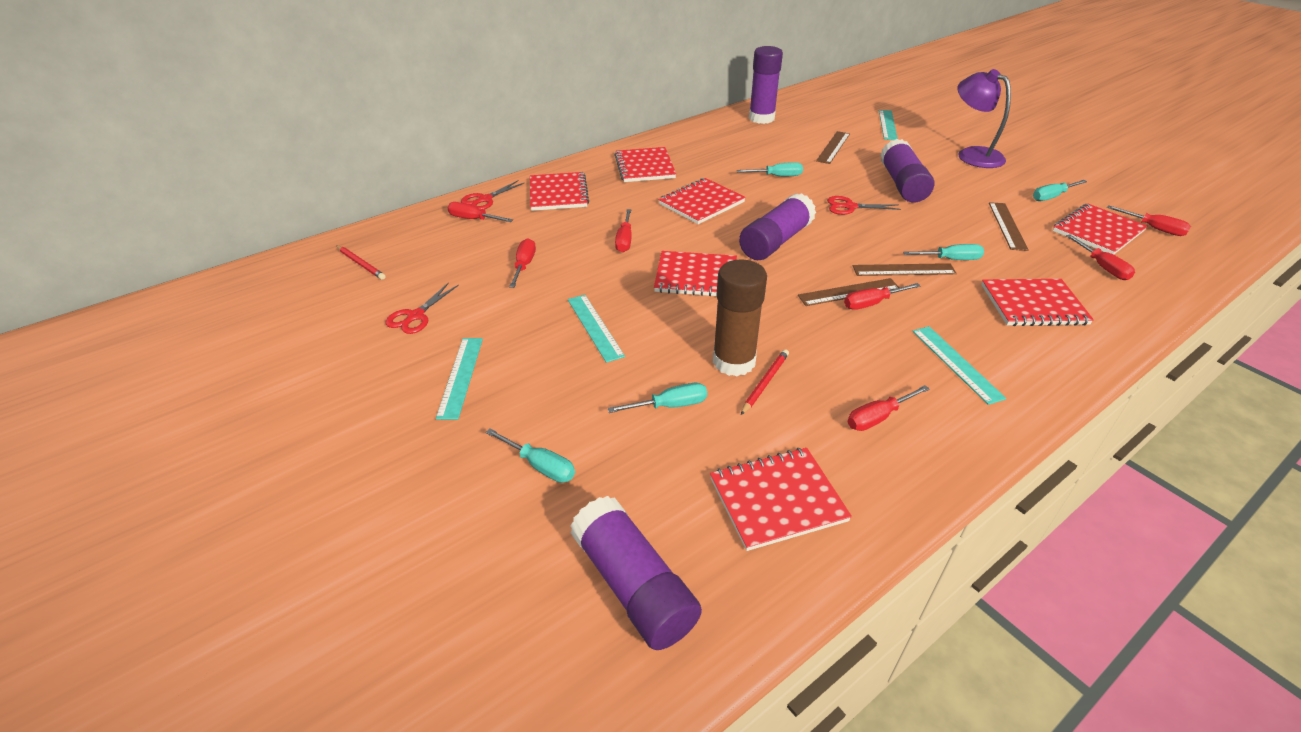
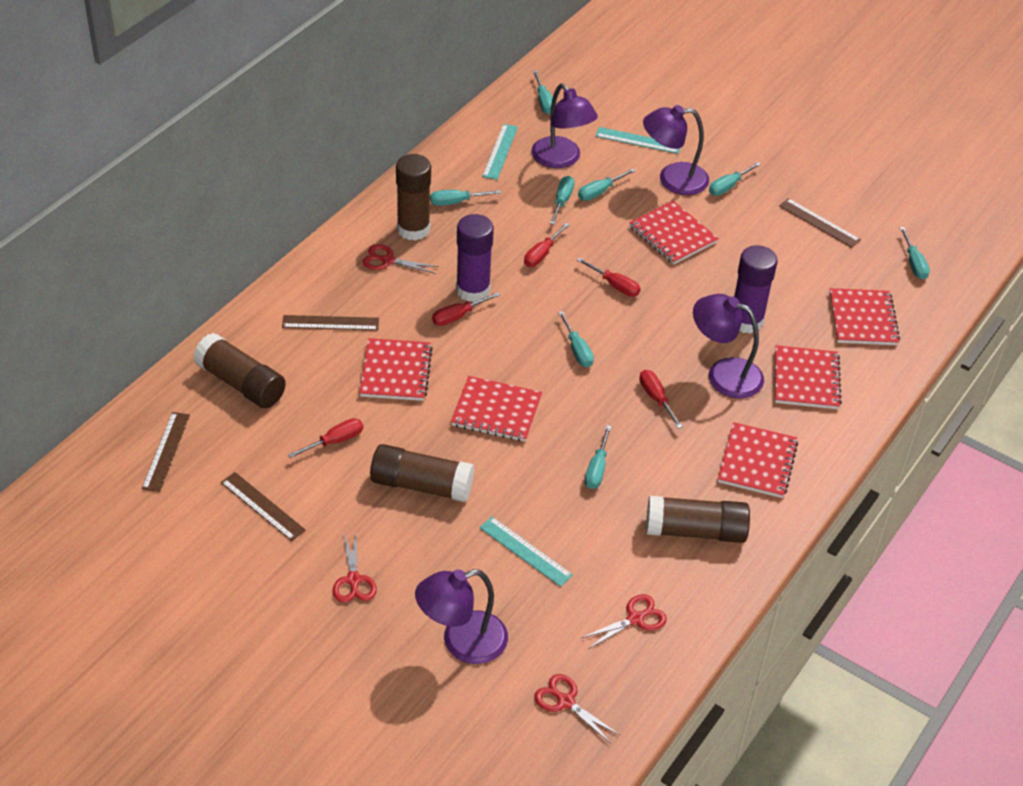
brown glue stick: 1 -> 4
purple glue stick: 4 -> 2
purple lamp: 1 -> 4
red notebook: 7 -> 6
red pencil: 2 -> 0
red scissors: 3 -> 4
red screwdriver: 7 -> 5
turquoise ruler: 4 -> 3
turquoise screwdriver: 5 -> 8

